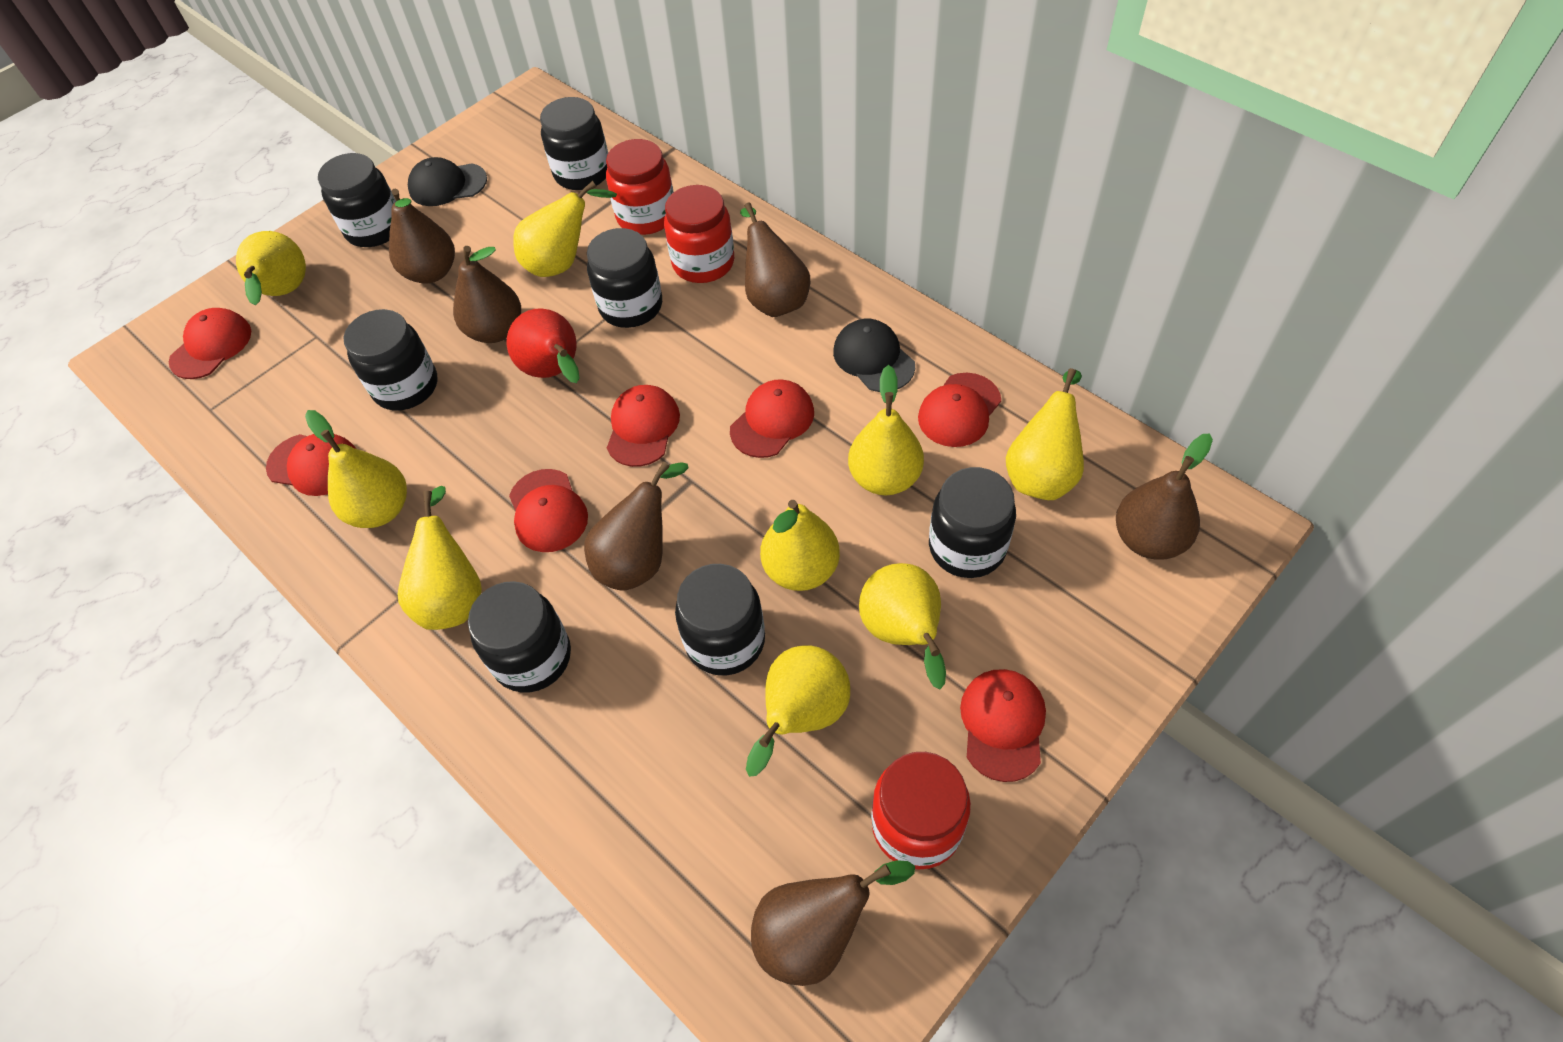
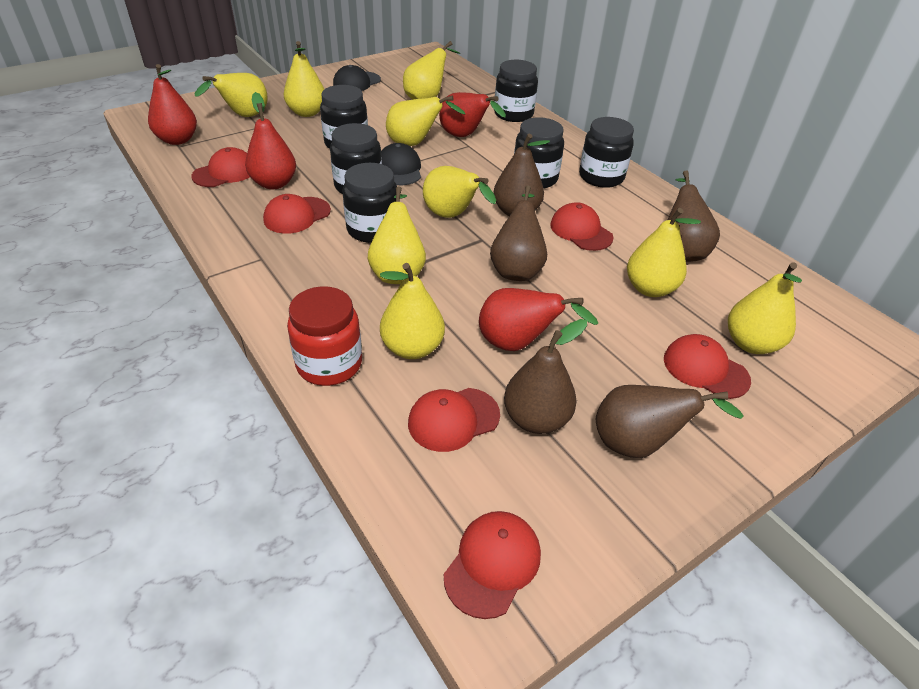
black jar: 7 -> 6
brown pear: 6 -> 5
red cap: 7 -> 6
red jar: 3 -> 1
red pear: 1 -> 4

